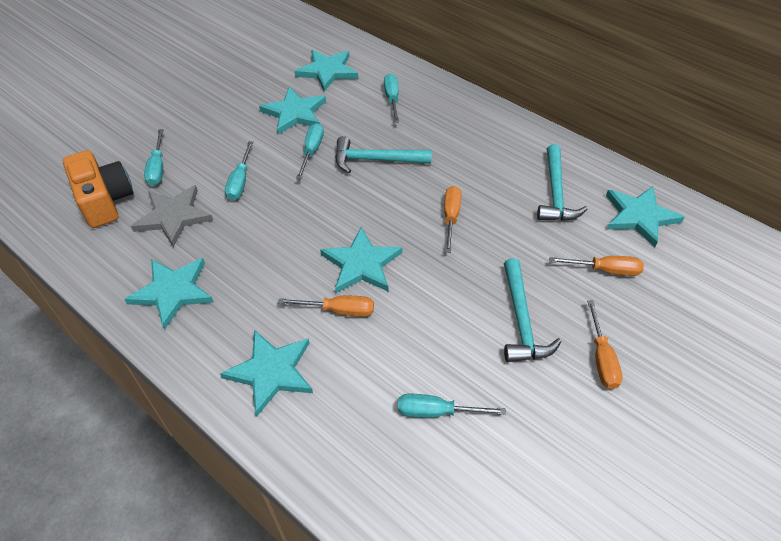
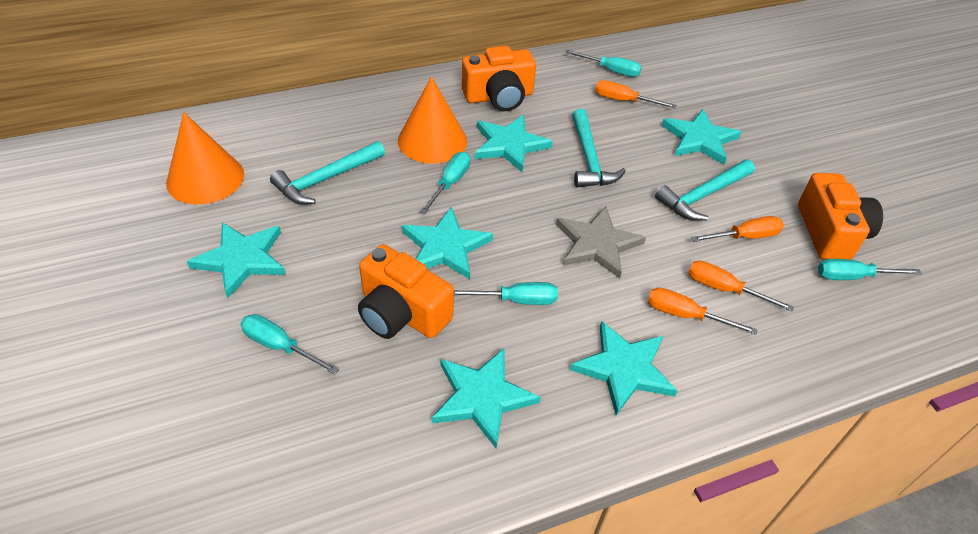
orange camera: 1 -> 3
orange cone: 0 -> 2

